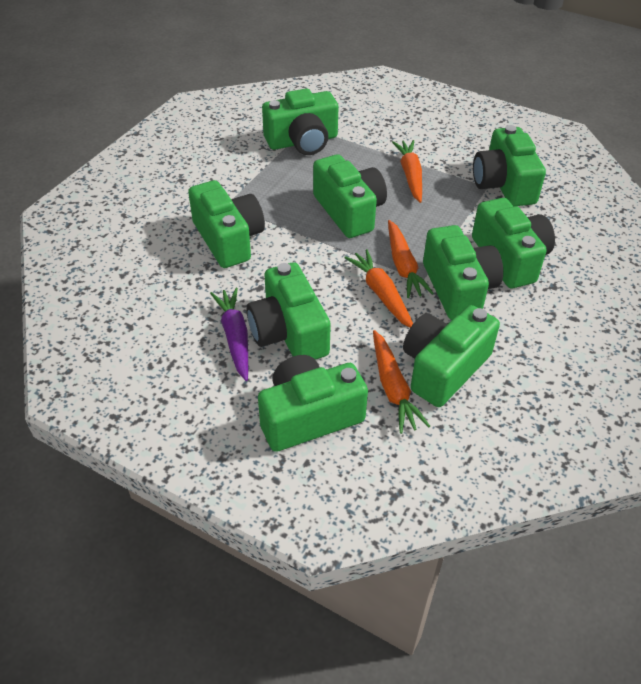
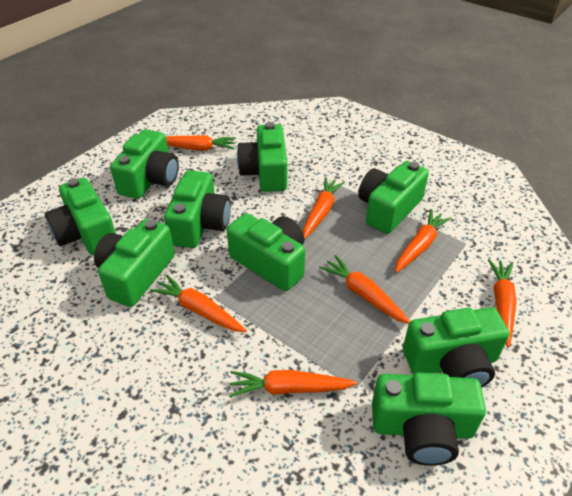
orange carrot: 4 -> 7
purple carrot: 1 -> 0

